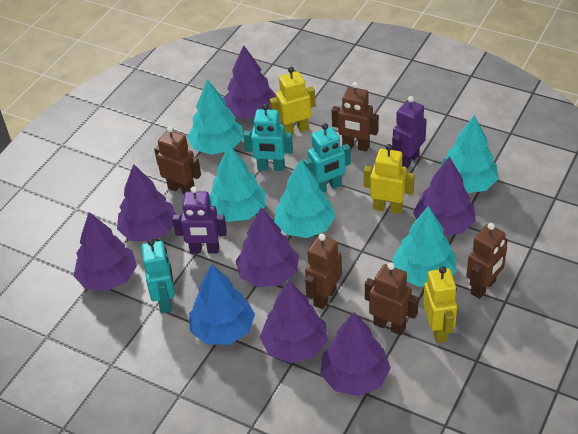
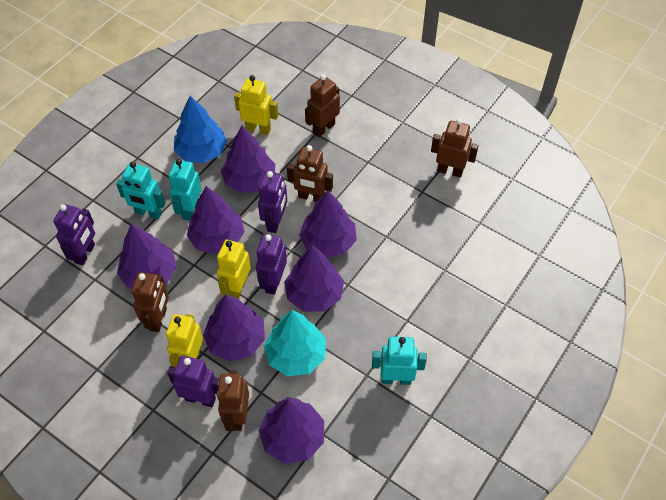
purple robot: 2 -> 4
turquoise tree: 5 -> 1

